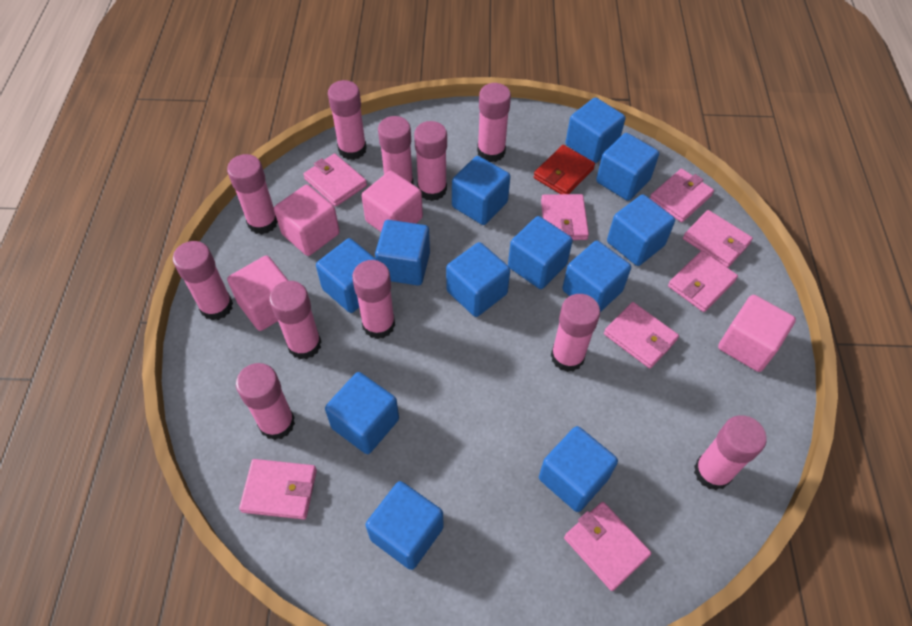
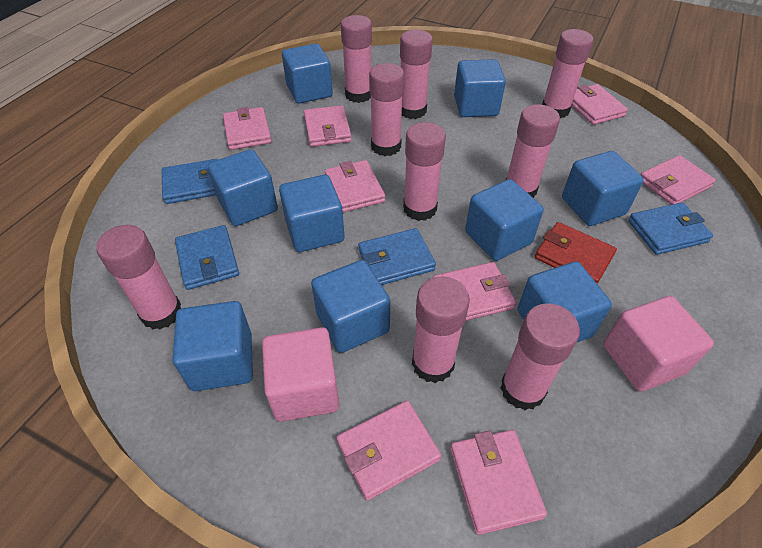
blue cube: 12 -> 9
blue wallet: 0 -> 4
pink cube: 4 -> 2
pink glue stick: 11 -> 9

